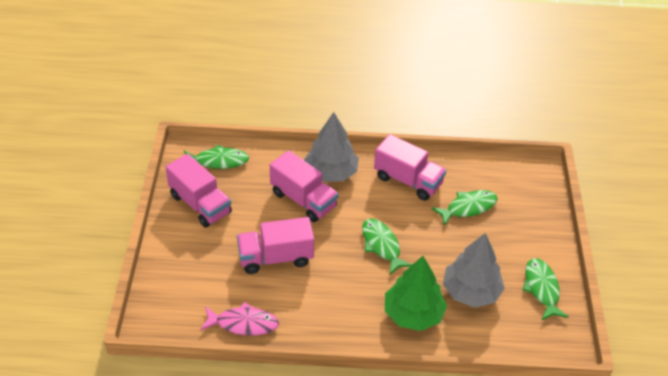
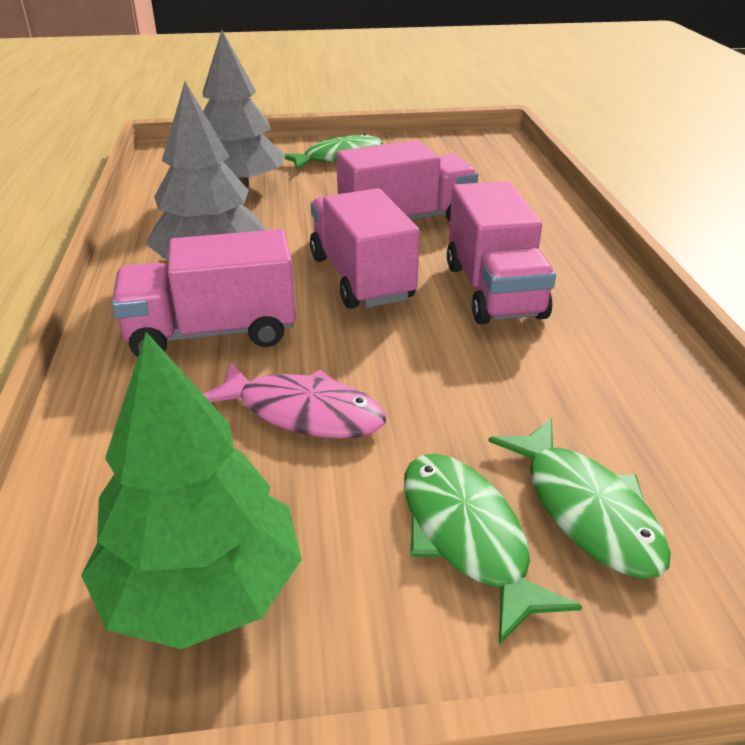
green fish: 4 -> 3

